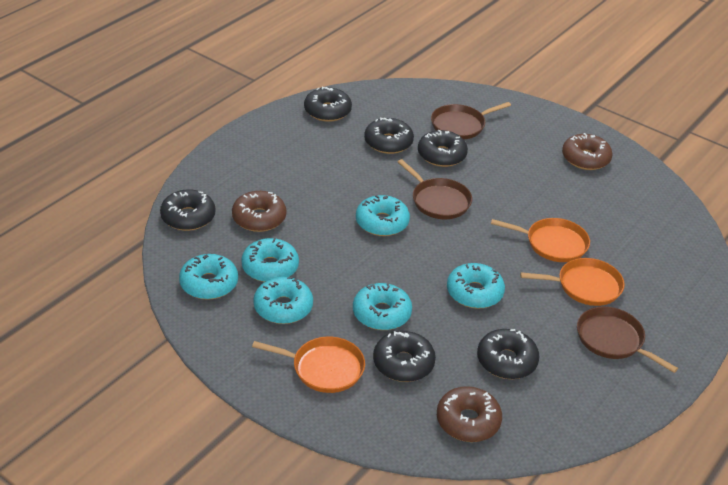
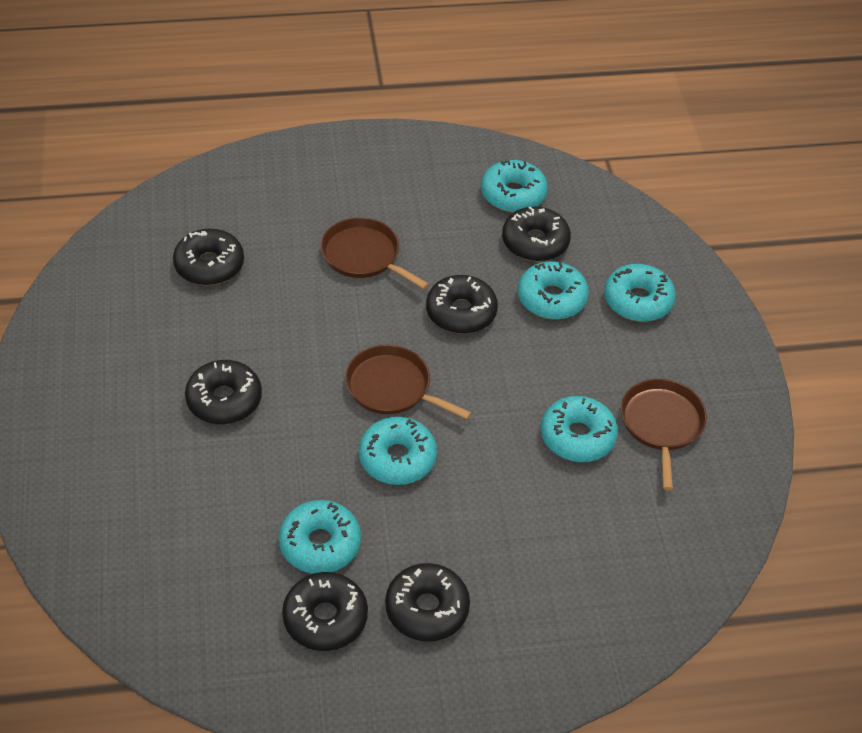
brown donut: 3 -> 0
orange pan: 3 -> 0

